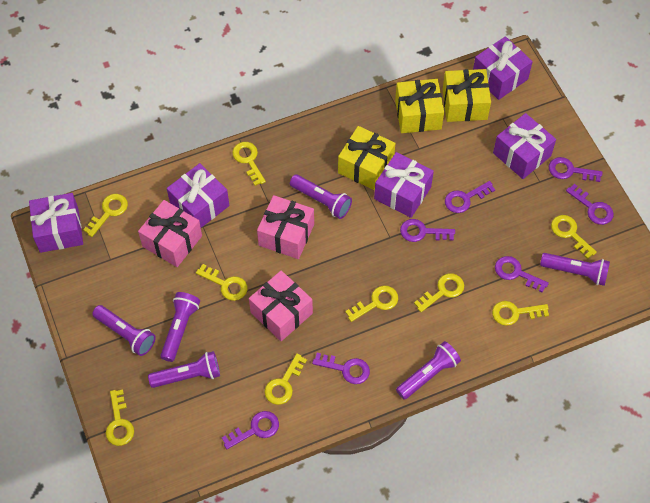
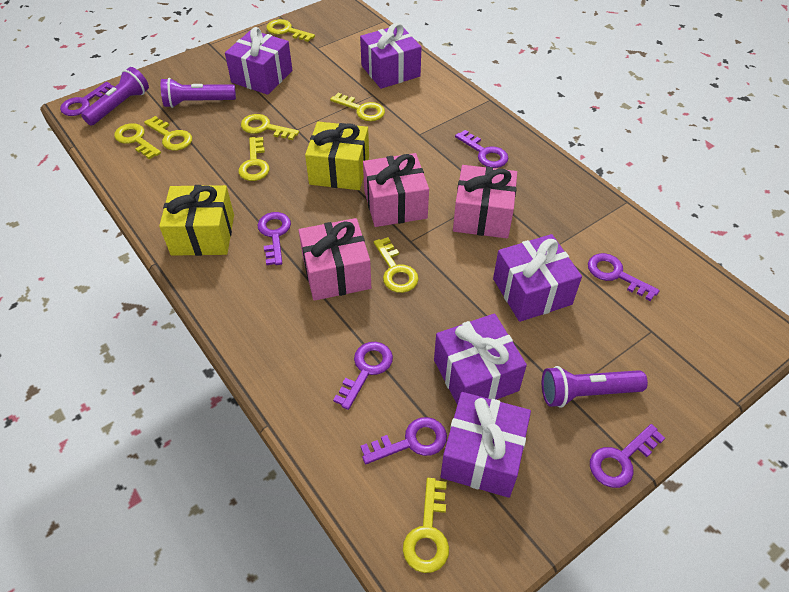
purple flashlight: 6 -> 3
yellow gift: 3 -> 2
yellow key: 9 -> 8

